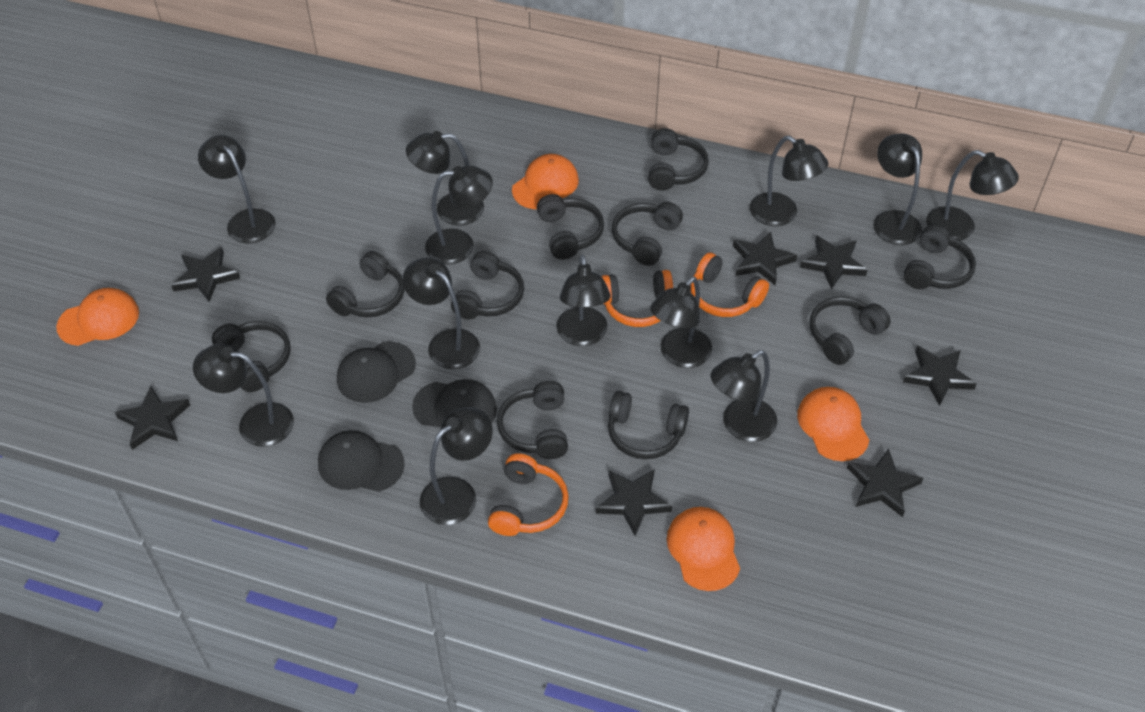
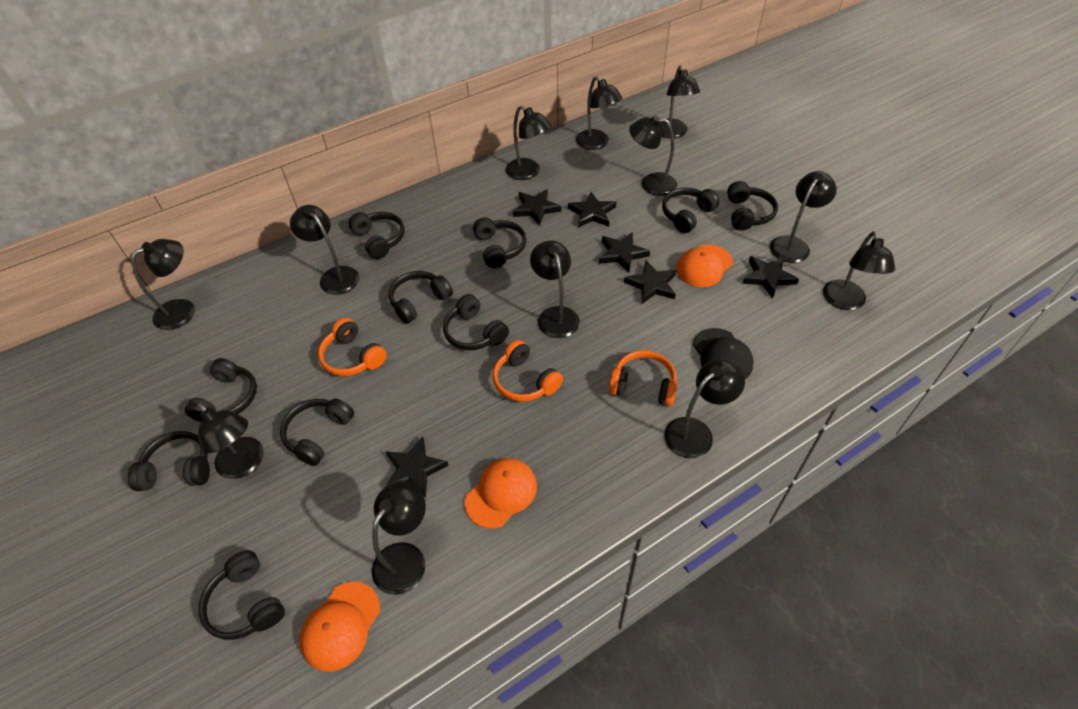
black cap: 3 -> 1
black star: 7 -> 6
orange cap: 4 -> 3

